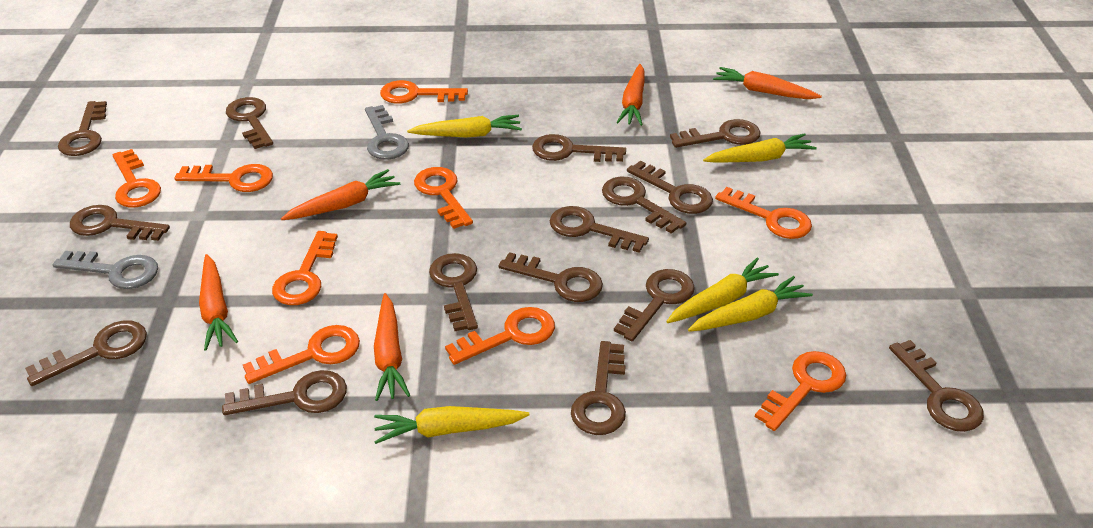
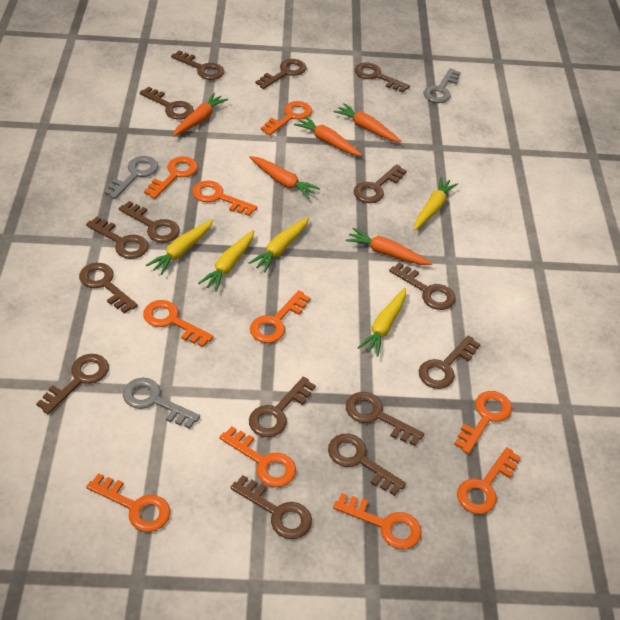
grey key: 2 -> 3
orange key: 9 -> 10

